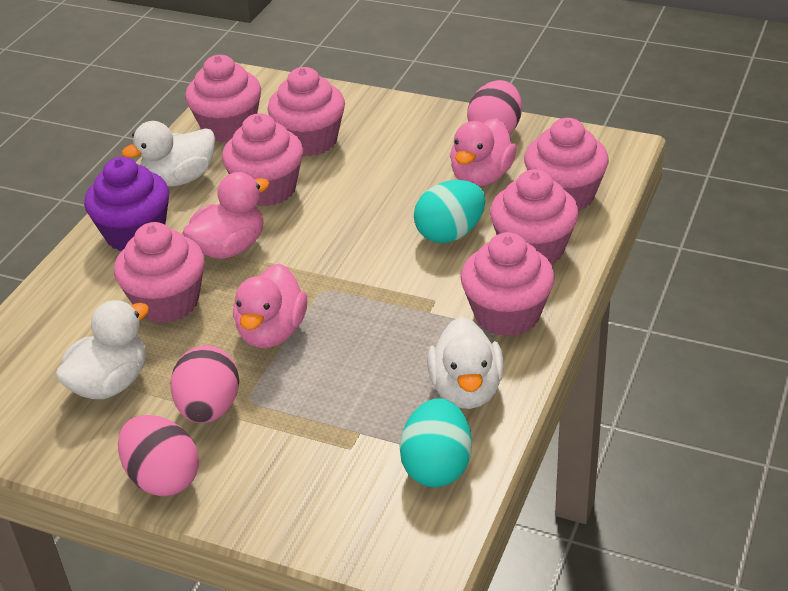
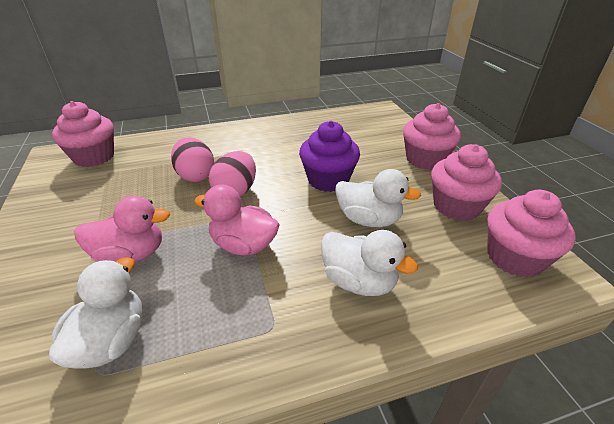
pink cupcake: 7 -> 4
pink duck: 3 -> 2
pink egg: 3 -> 2
turquoise egg: 2 -> 0

